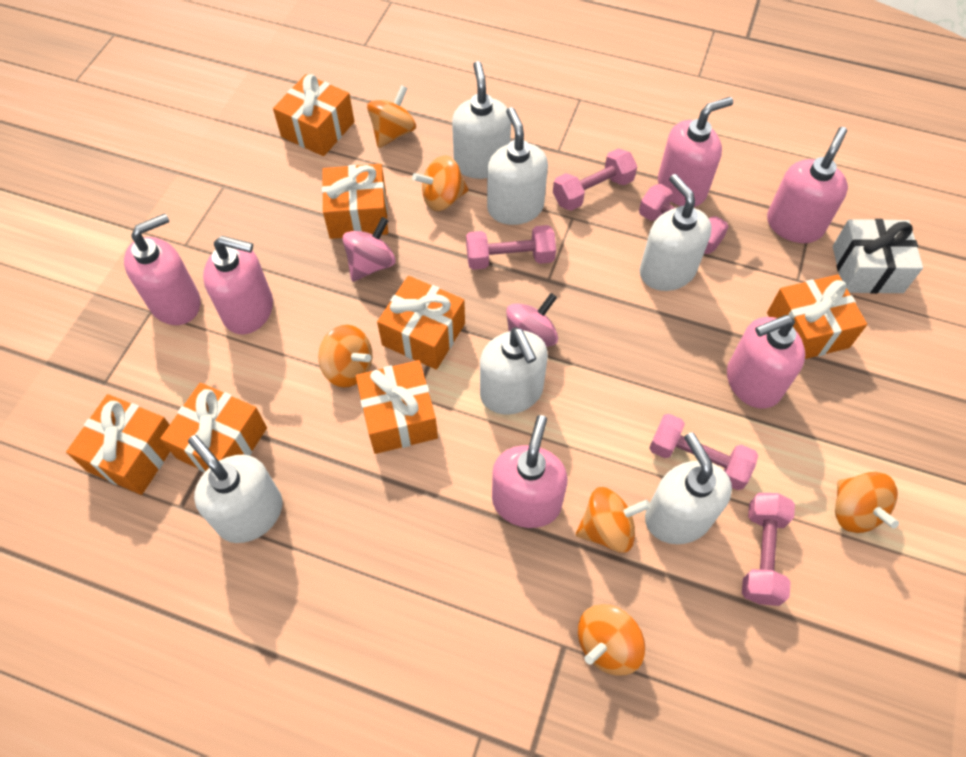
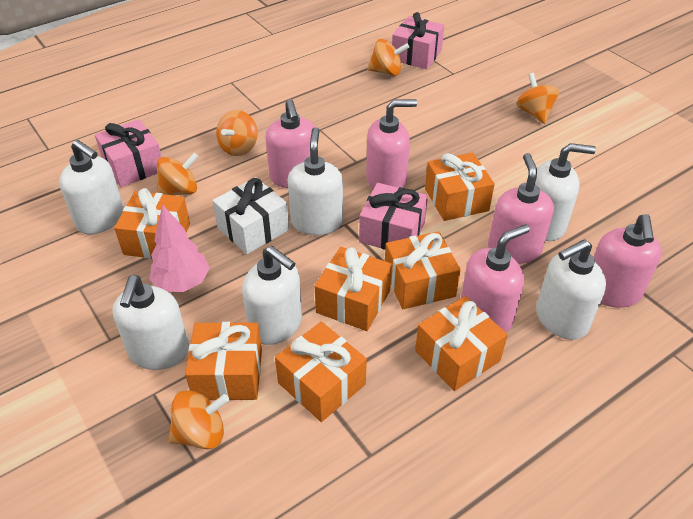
orange spinning top: 6 -> 5
pink dumbbell: 5 -> 0
pink gift: 0 -> 3
pink soap dispenser: 6 -> 5
pink spinning top: 2 -> 0
pink tree: 0 -> 1

